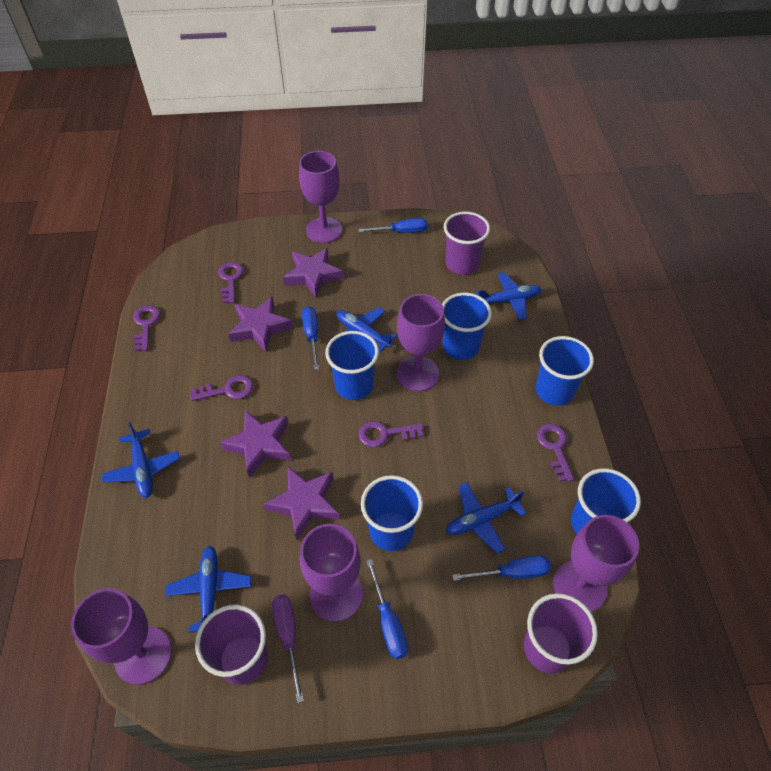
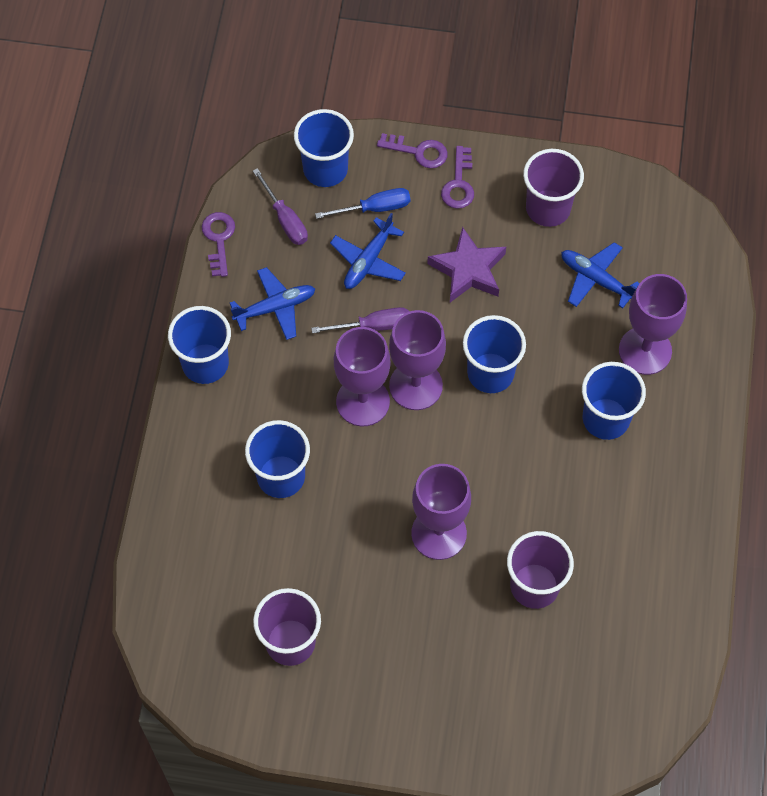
blue plane: 5 -> 3
blue screwdriver: 4 -> 1
purple goblet: 5 -> 4
purple key: 5 -> 3
purple screwdriver: 1 -> 2
purple star: 4 -> 1

